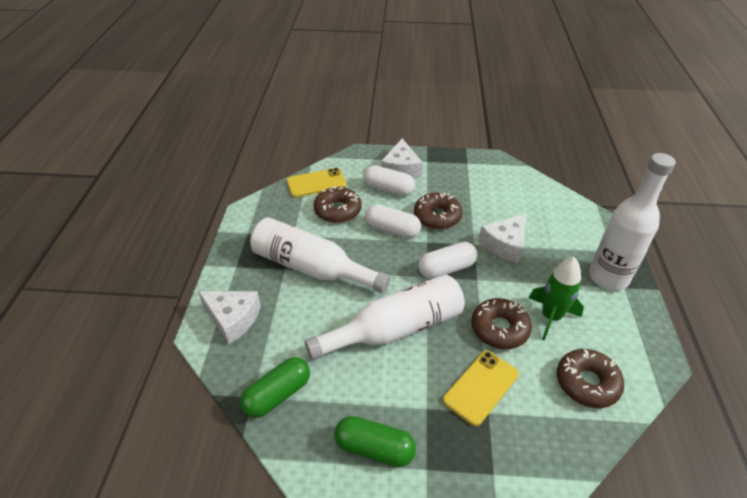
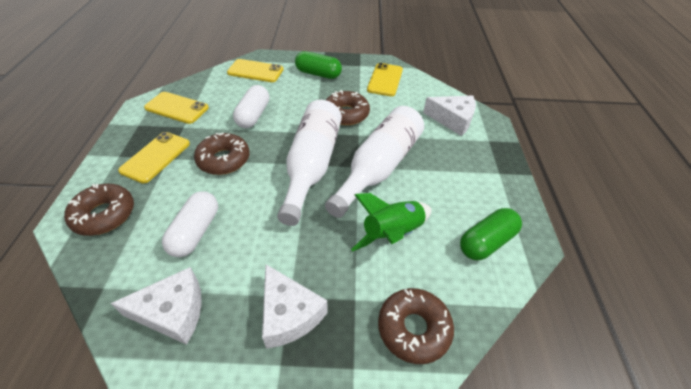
white bottle: 3 -> 2
white capsule: 3 -> 2
yellow phone: 2 -> 4

